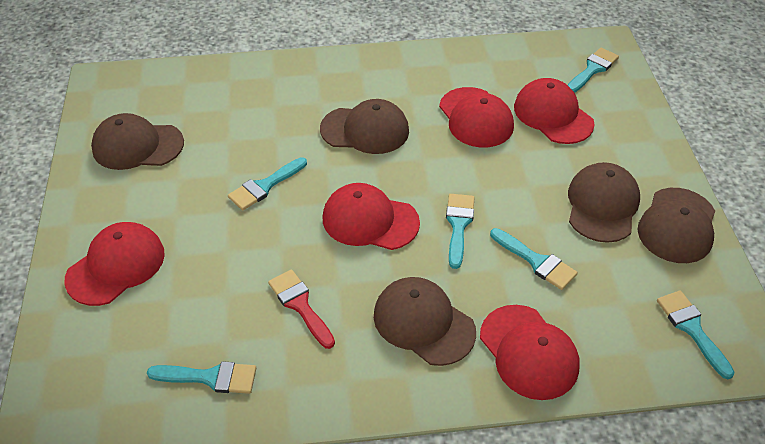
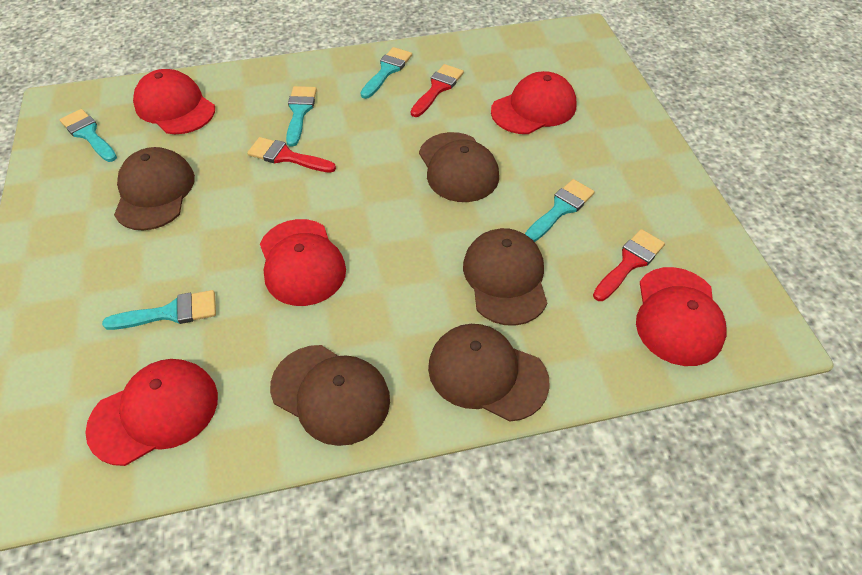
red brush: 1 -> 3
turquoise brush: 6 -> 5

